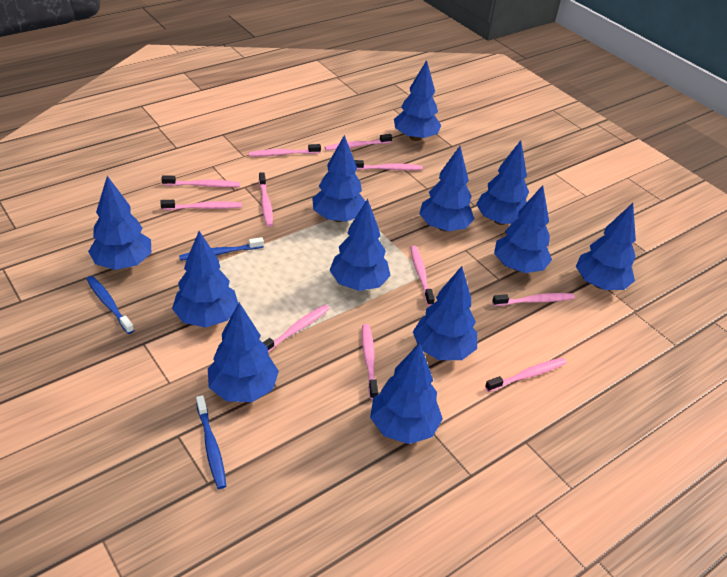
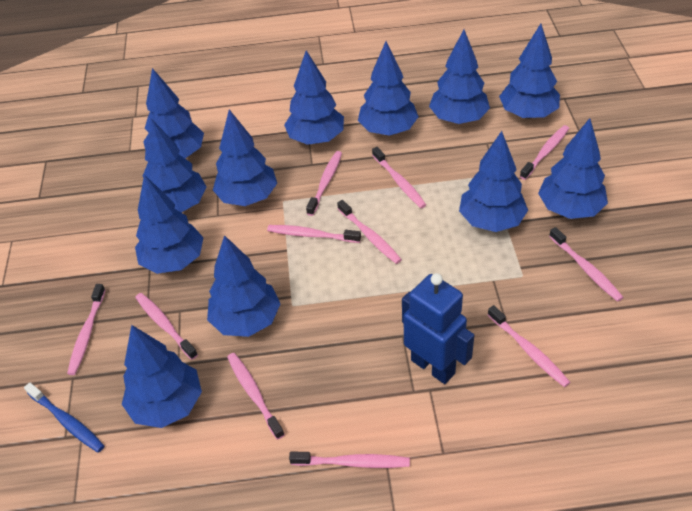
blue robot: 0 -> 1
blue toothbrush: 3 -> 1

